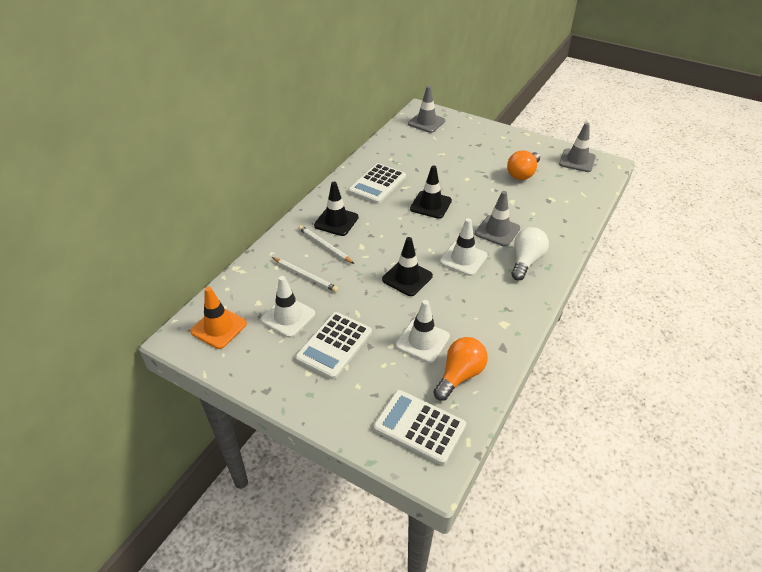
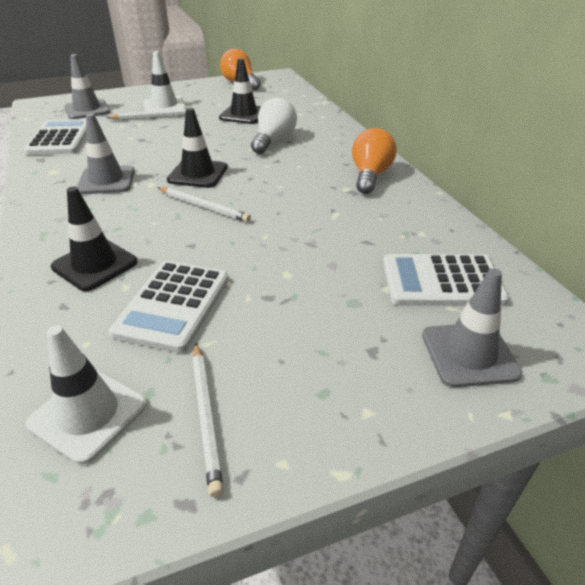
orange traffic cone: 1 -> 0
white pencil: 2 -> 3
white traffic cone: 3 -> 2

